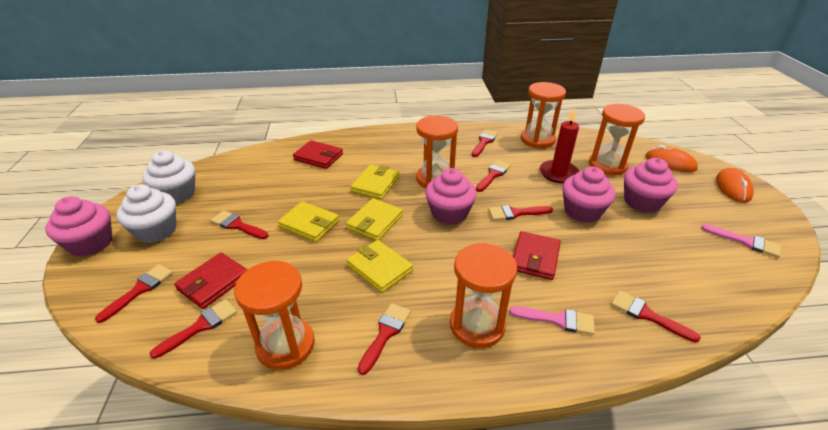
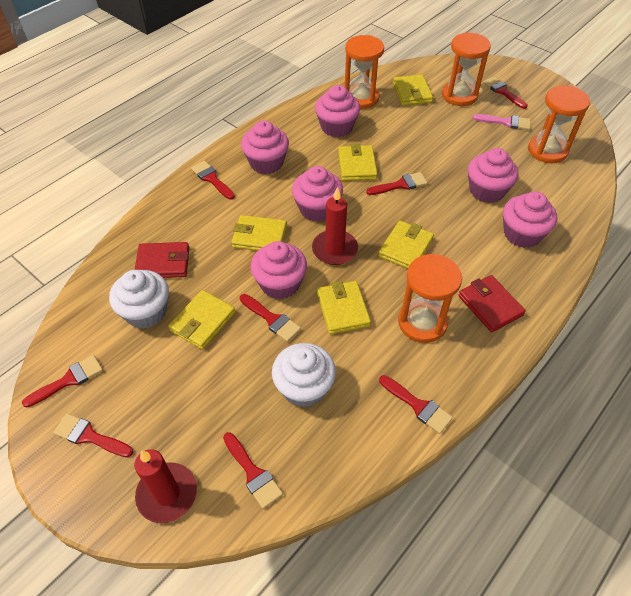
orange hourglass: 5 -> 4
orange mouse: 2 -> 0
pink brush: 2 -> 1
pink cupcake: 4 -> 6
red candle: 1 -> 2
red wallet: 3 -> 2
yellow wallet: 4 -> 6

